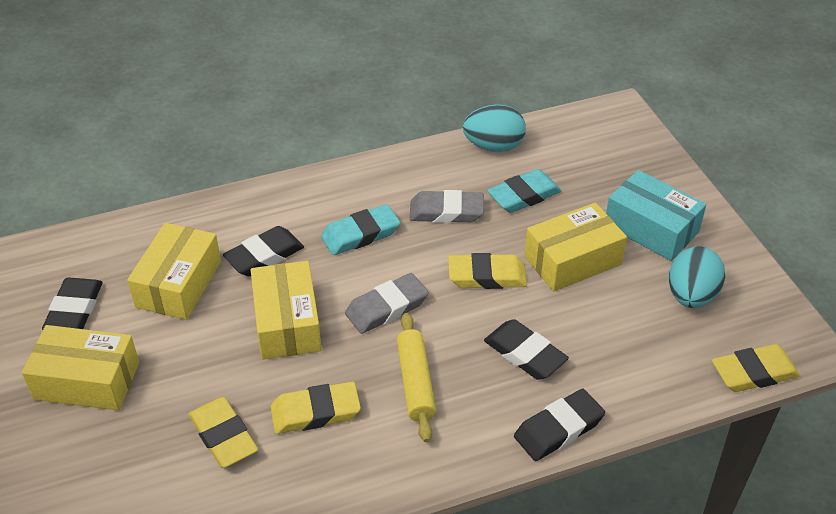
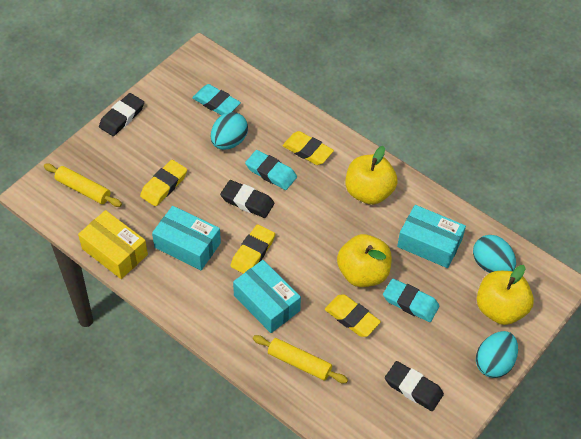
black eraser: 4 -> 3
grey eraser: 2 -> 0
turquoise box: 1 -> 3
turquoise egg: 2 -> 3
turquoise eraser: 2 -> 3
yellow apple: 0 -> 3
yellow box: 4 -> 1
yellow rolling pin: 1 -> 2

